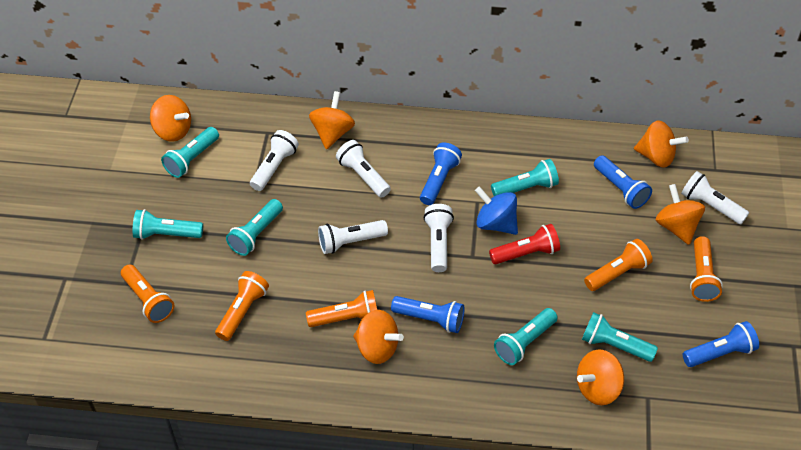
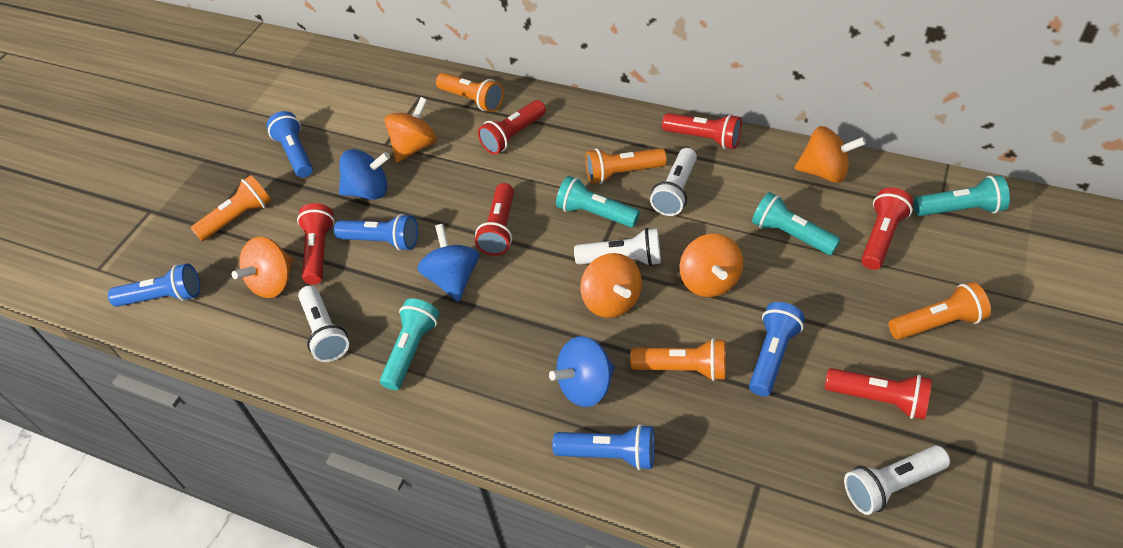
blue flashlight: 4 -> 5
blue spinning top: 1 -> 3
orange spinning top: 6 -> 5
red flashlight: 1 -> 6
turquoise flashlight: 6 -> 4
white flashlight: 5 -> 4

